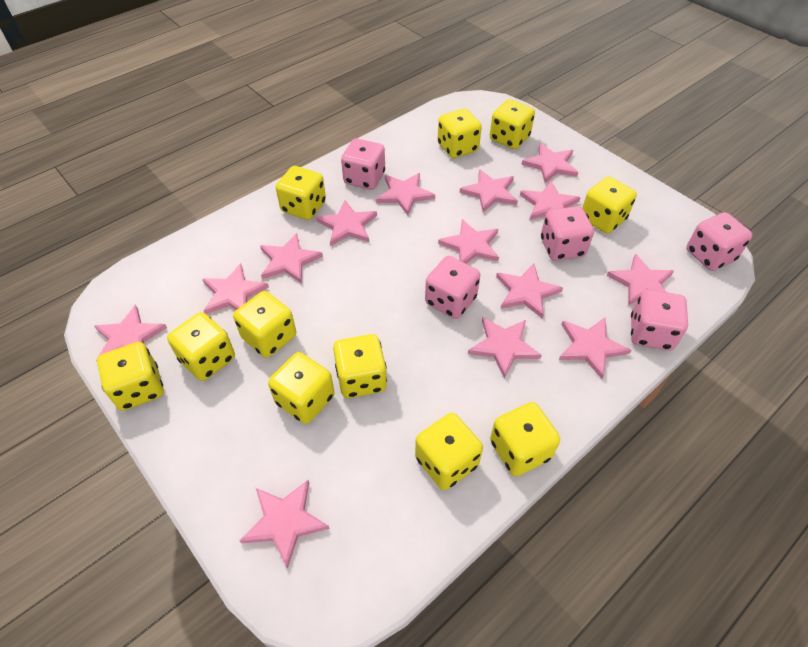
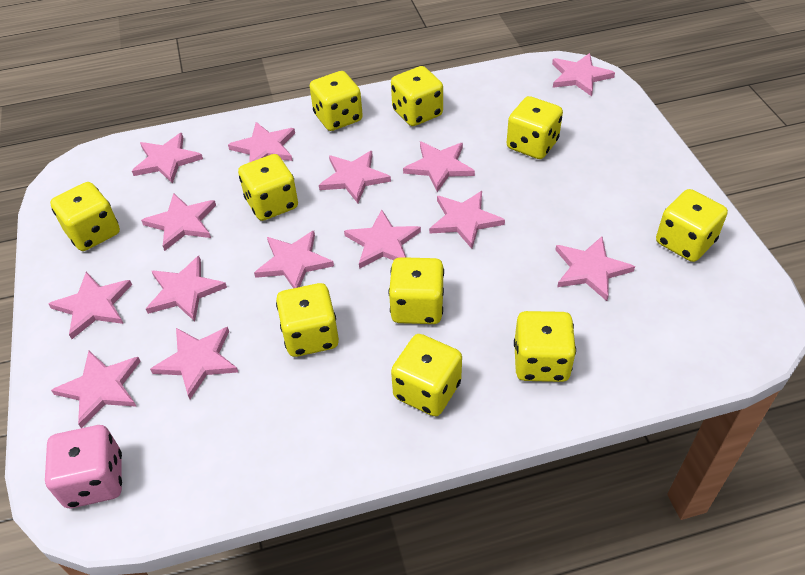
pink dice: 5 -> 1
yellow dice: 11 -> 10

